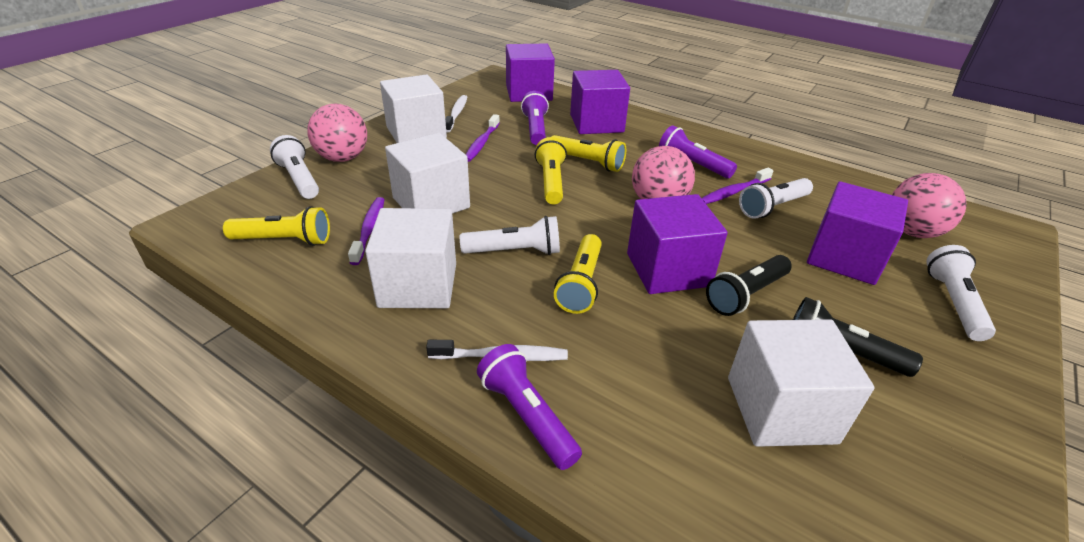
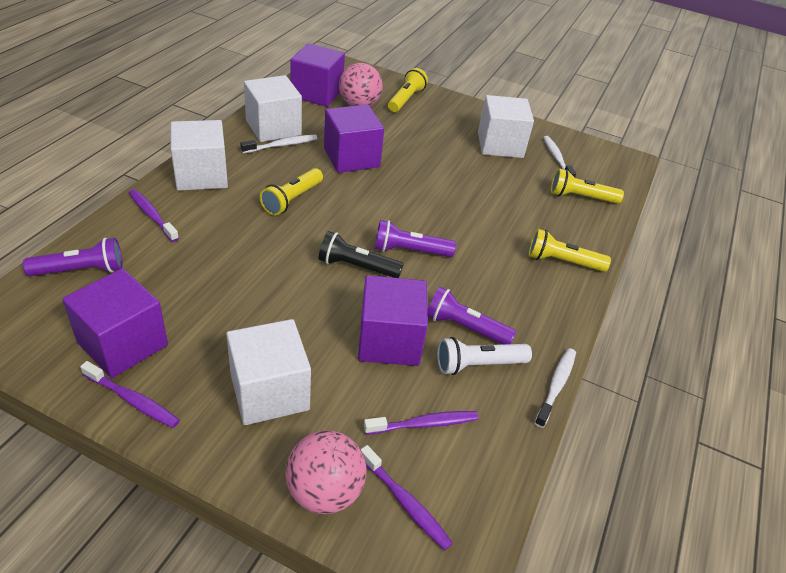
black flashlight: 2 -> 1
pink ball: 3 -> 2
purple toothbrush: 3 -> 4
white flashlight: 4 -> 1
white toothbrush: 2 -> 3

